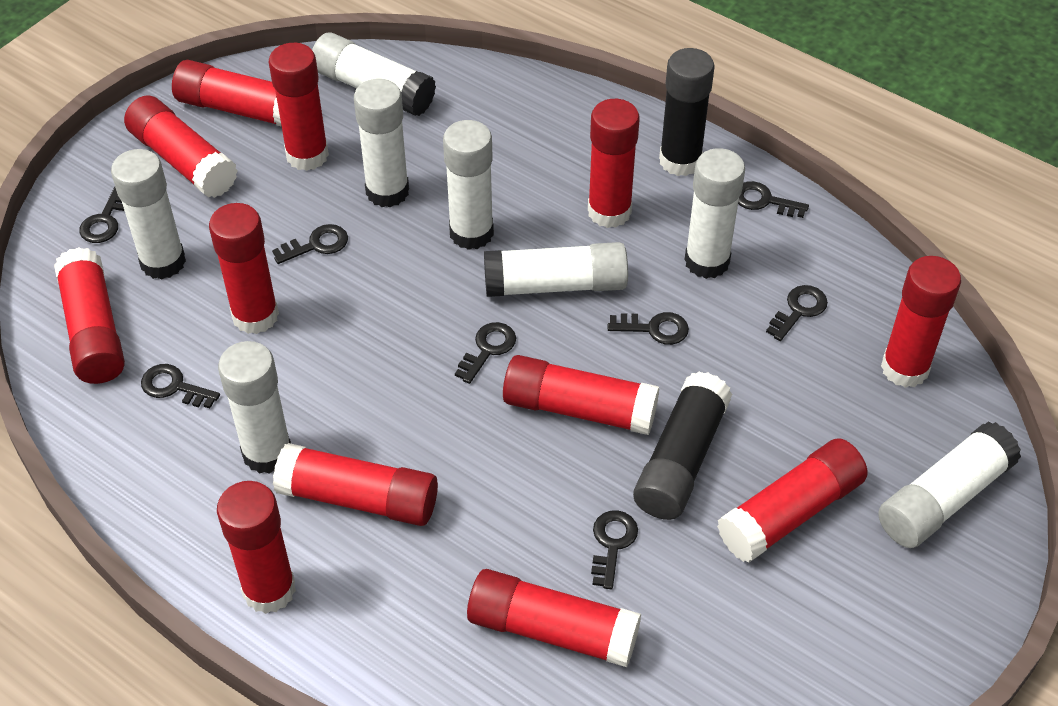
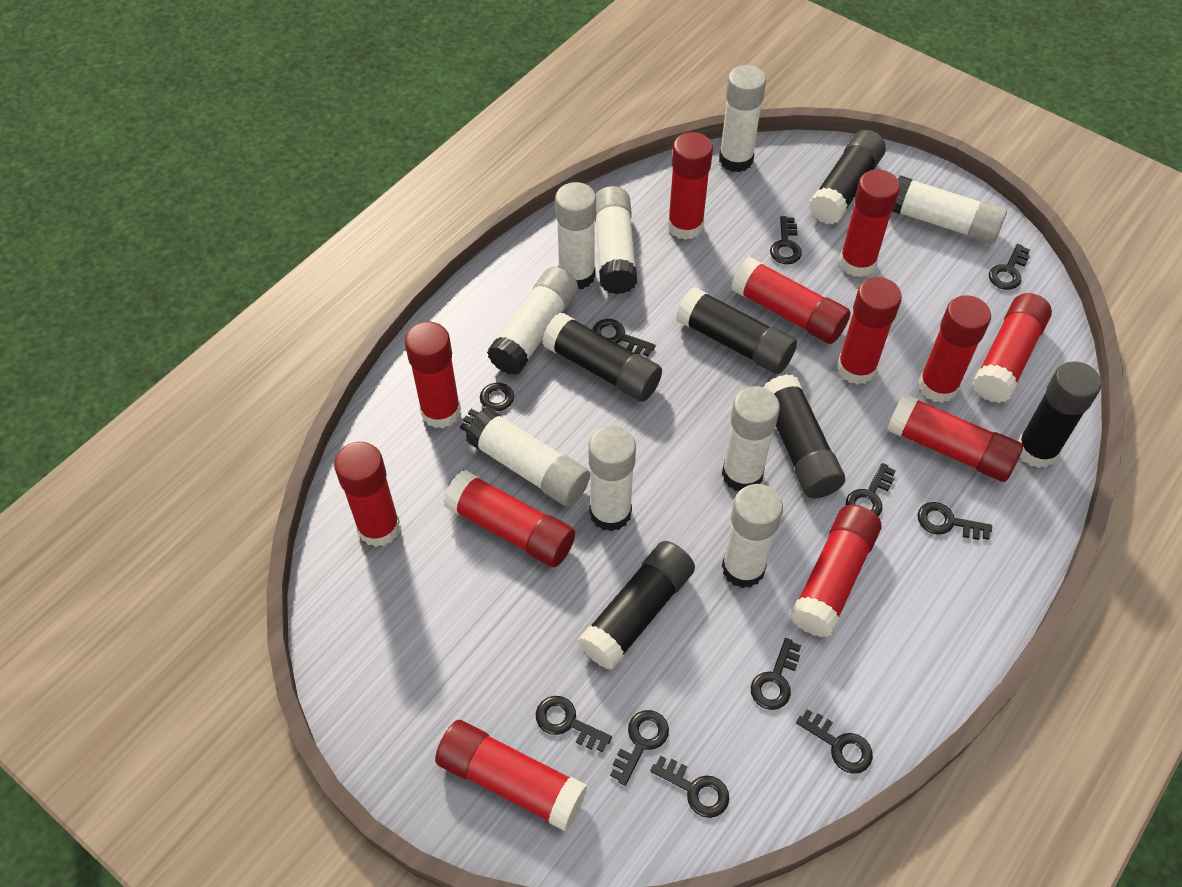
black glue stick: 2 -> 6
black key: 8 -> 11
white glue stick: 8 -> 9

